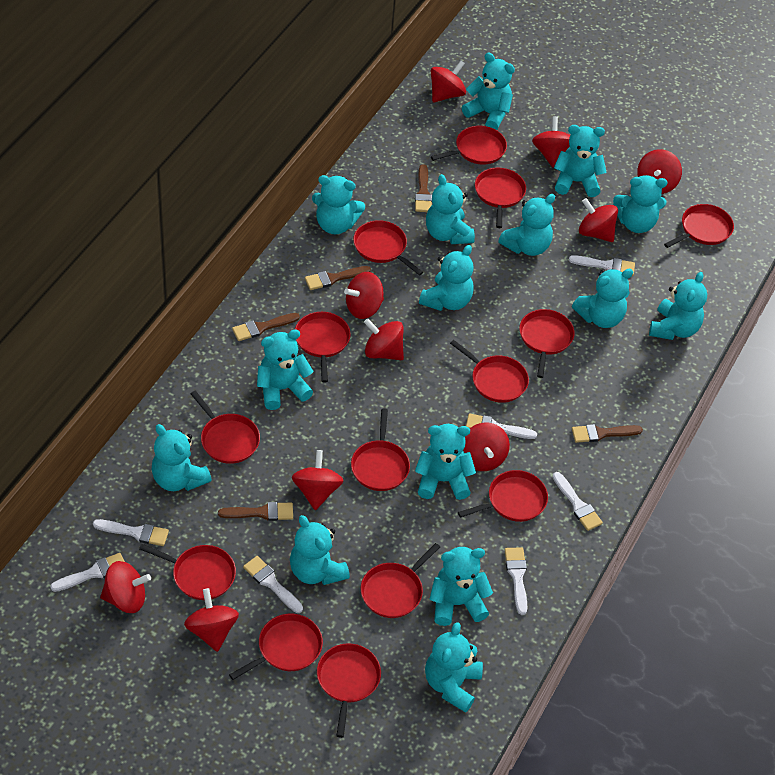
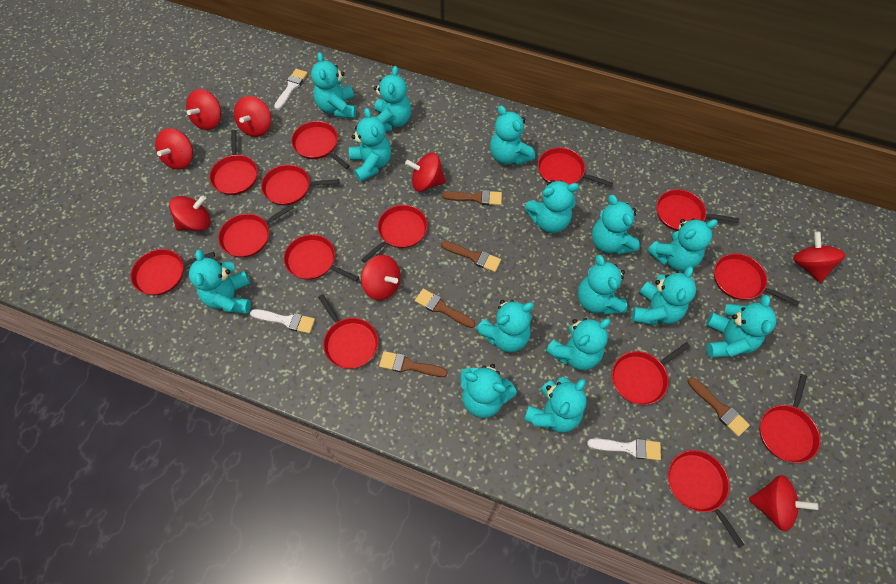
red spinning top: 10 -> 8
white brush: 7 -> 3

